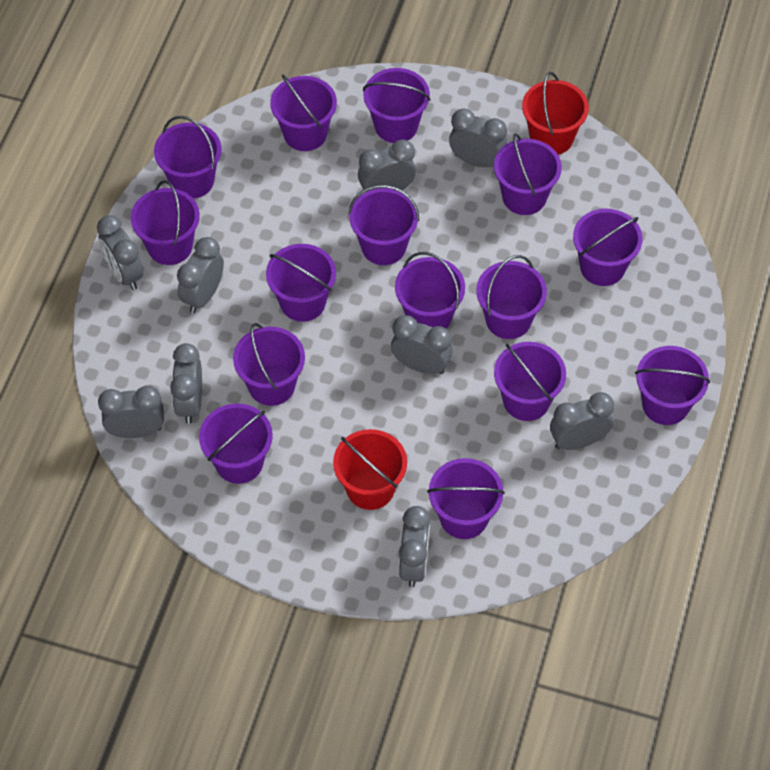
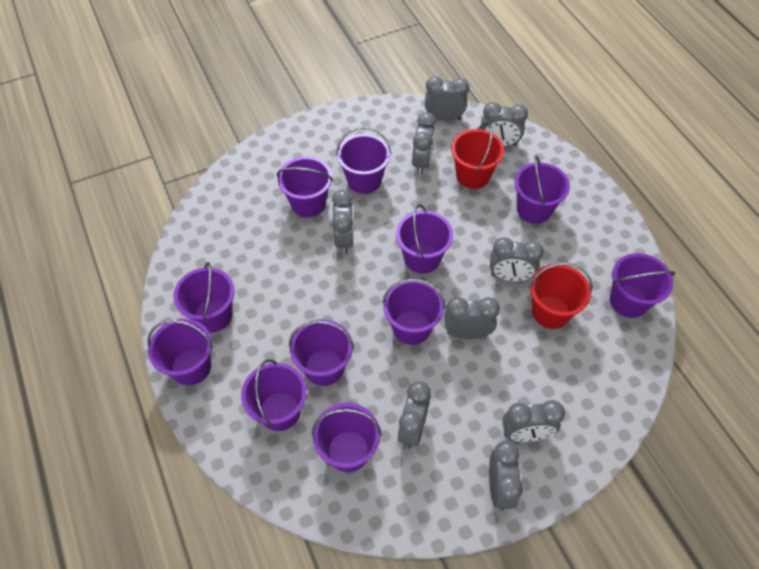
purple bucket: 15 -> 11

